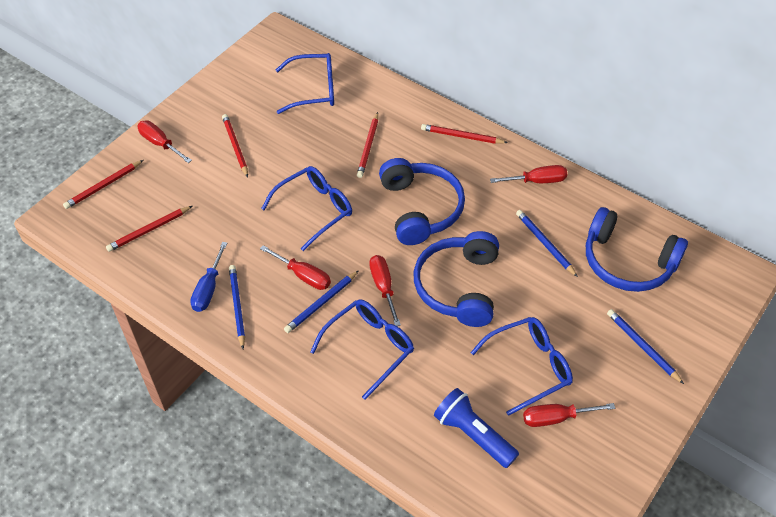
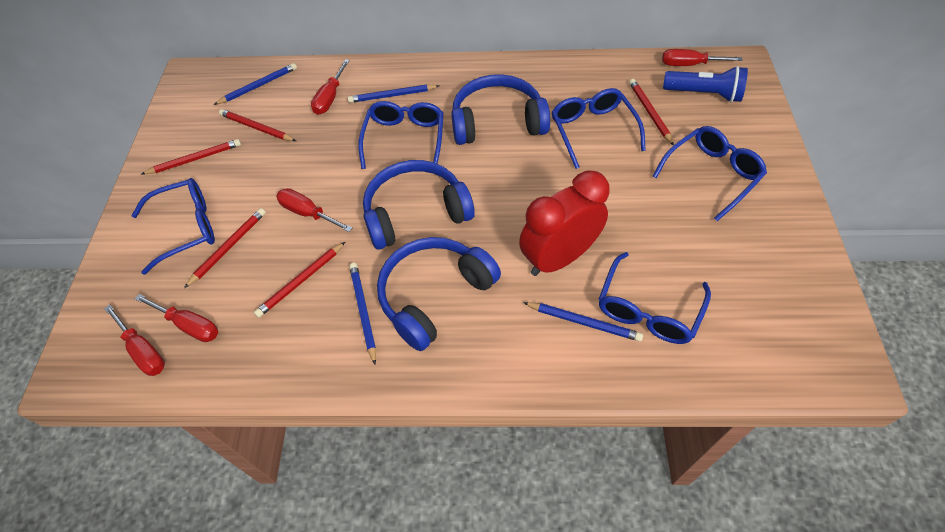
blue glasses: 4 -> 5
blue screwdriver: 1 -> 0
red clock: 0 -> 1

